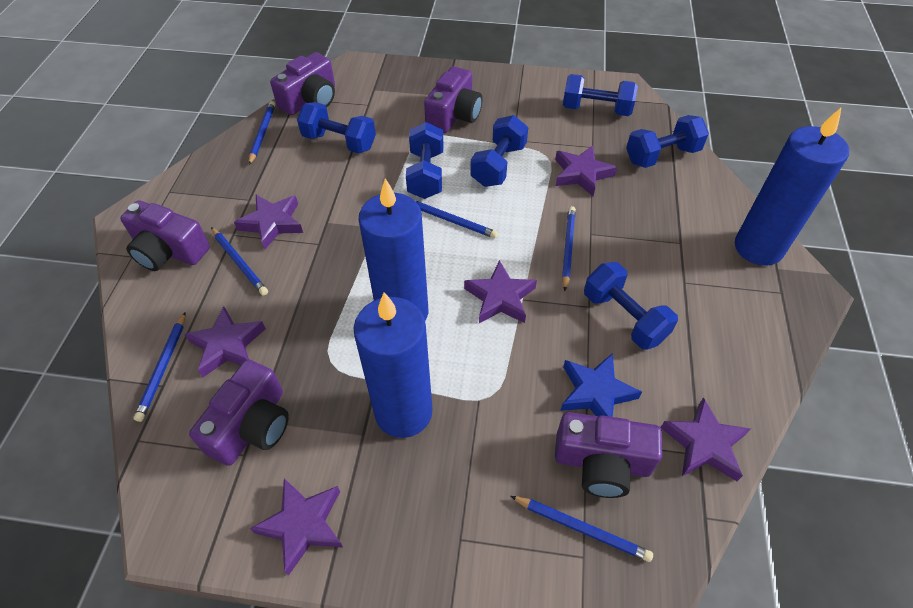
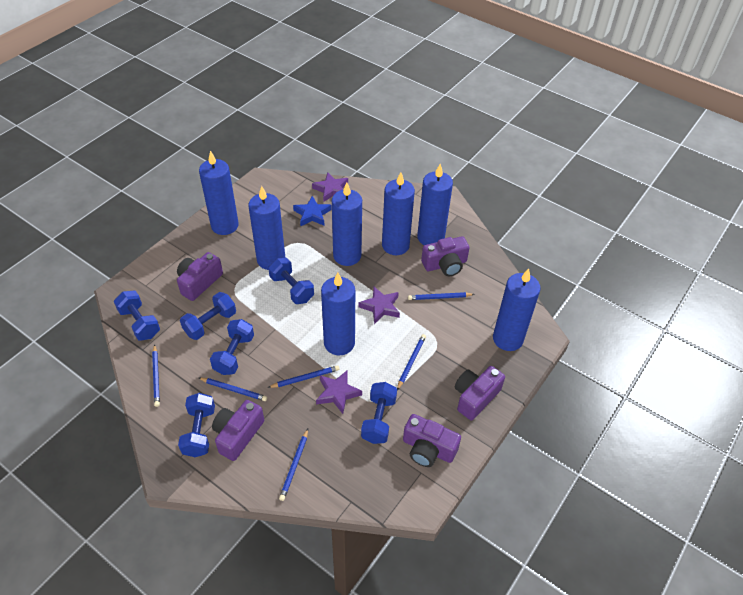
blue candle: 3 -> 7
purple star: 6 -> 3

